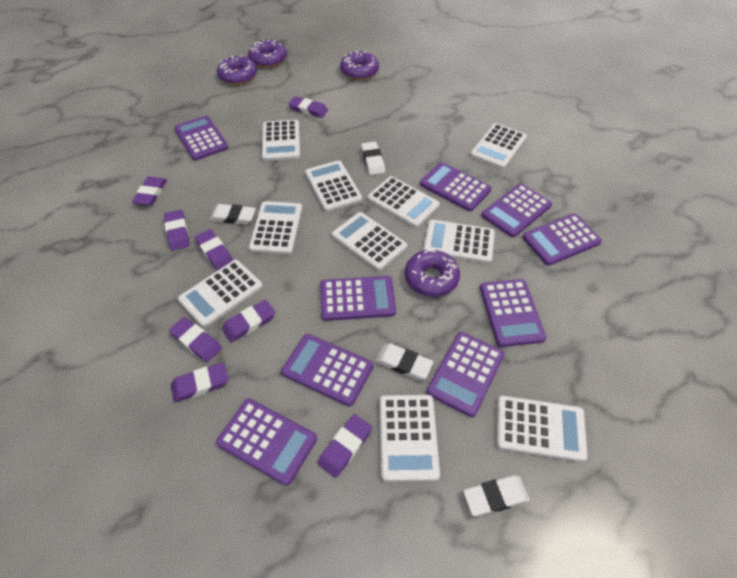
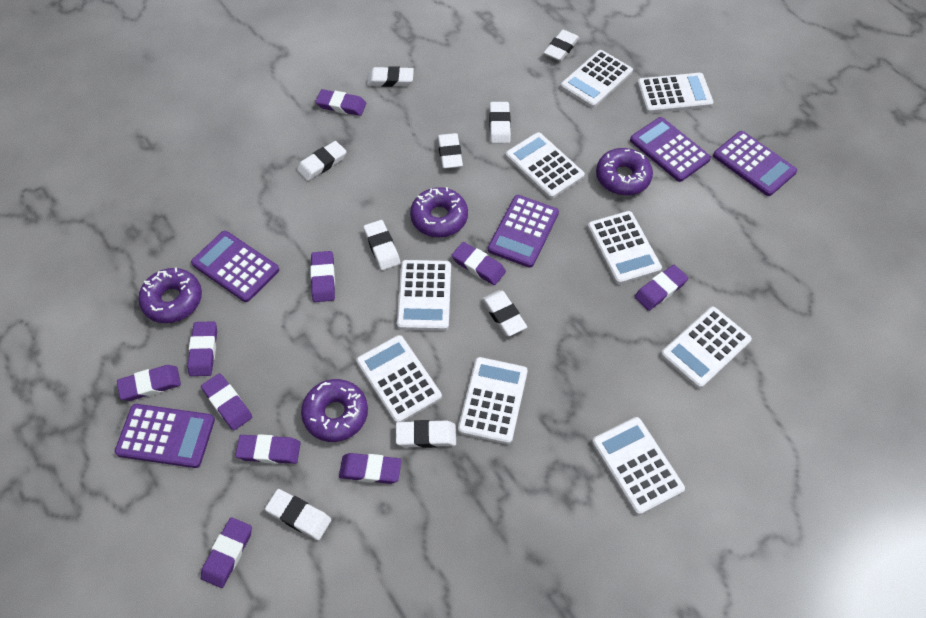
purple calculator: 9 -> 5
purple eraser: 8 -> 10
white calculator: 10 -> 9
white eraser: 4 -> 9

